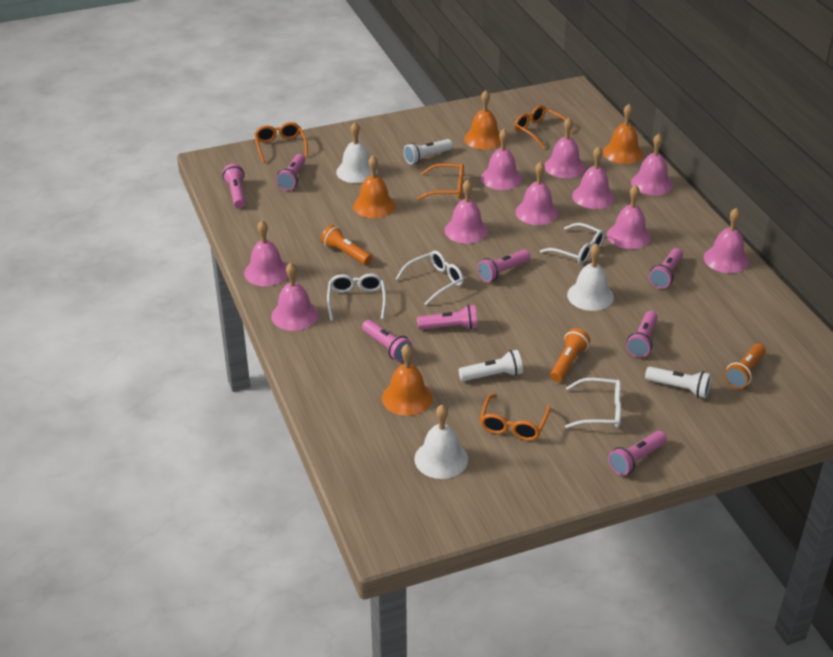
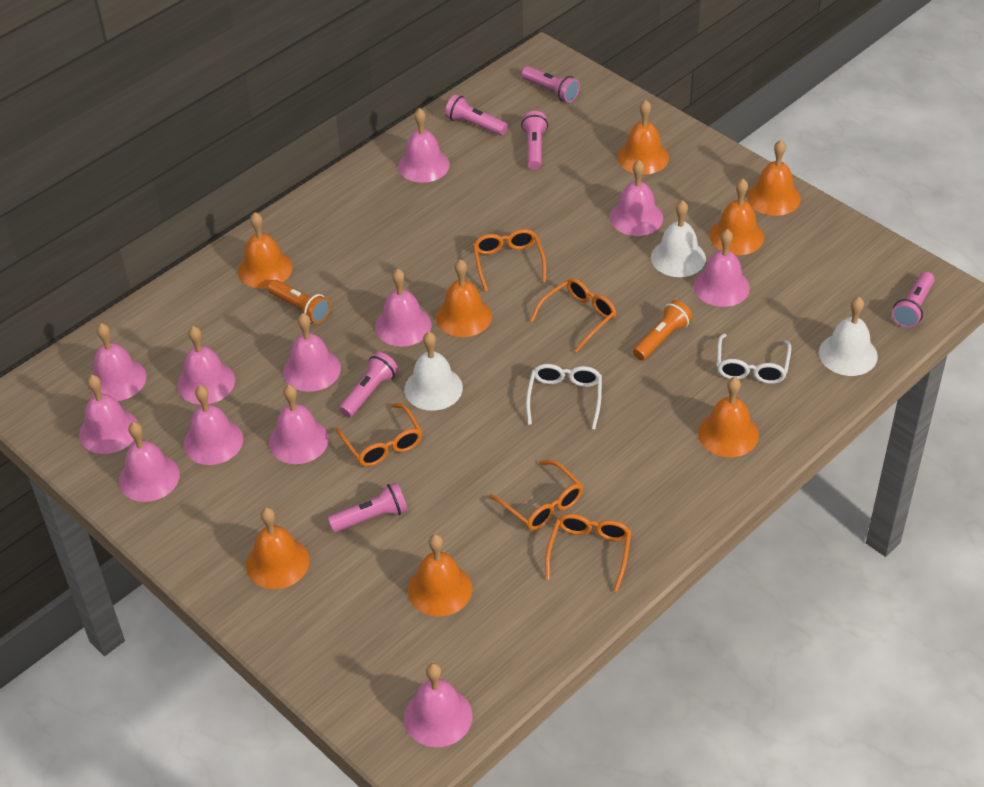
orange bell: 4 -> 8
orange flashlight: 3 -> 2
orange glasses: 4 -> 5
pink bell: 10 -> 12
pink flashlight: 8 -> 6
white flashlight: 3 -> 0
white glasses: 4 -> 2

